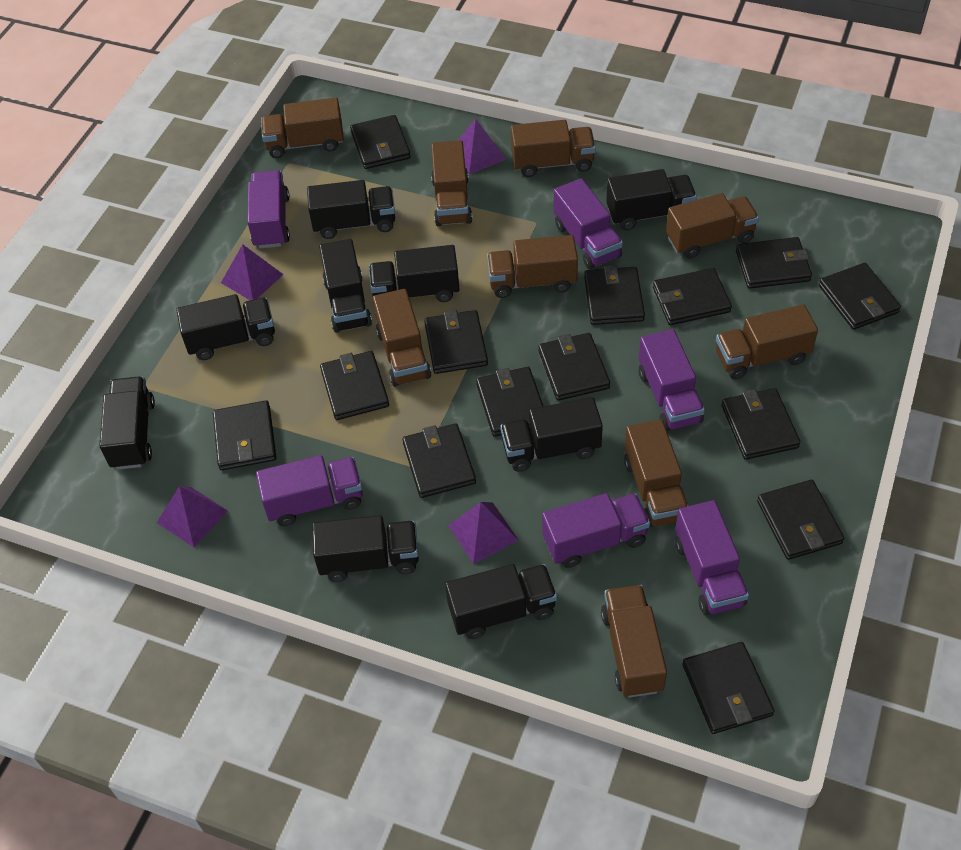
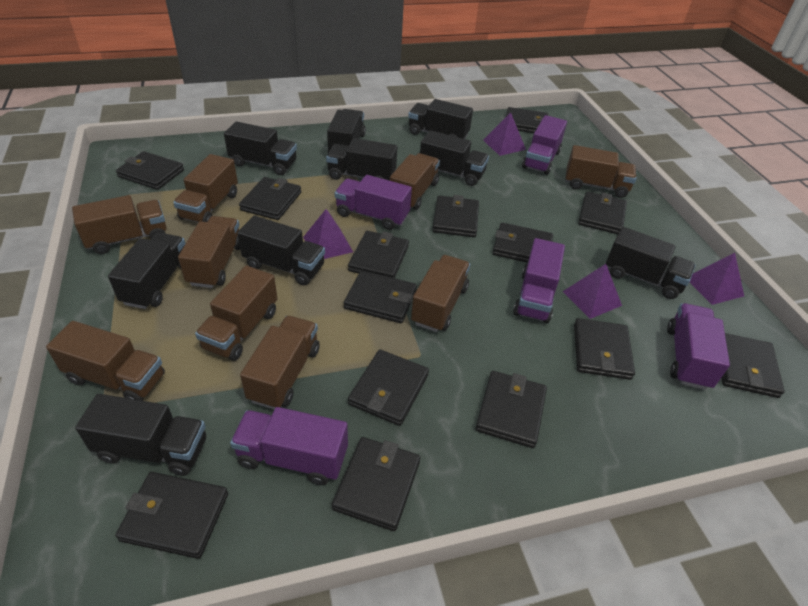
purple truck: 6 -> 5

